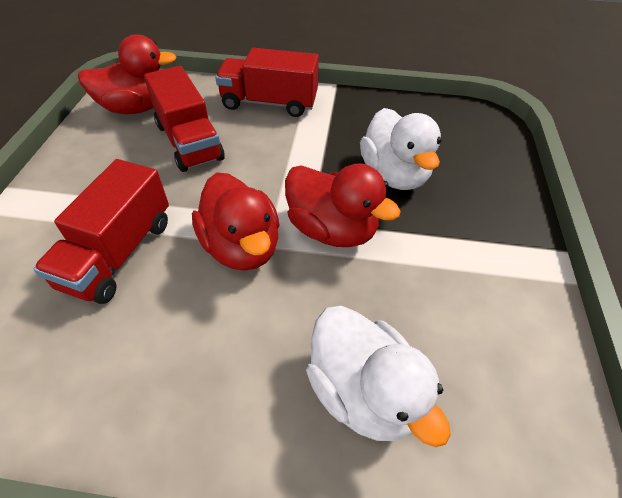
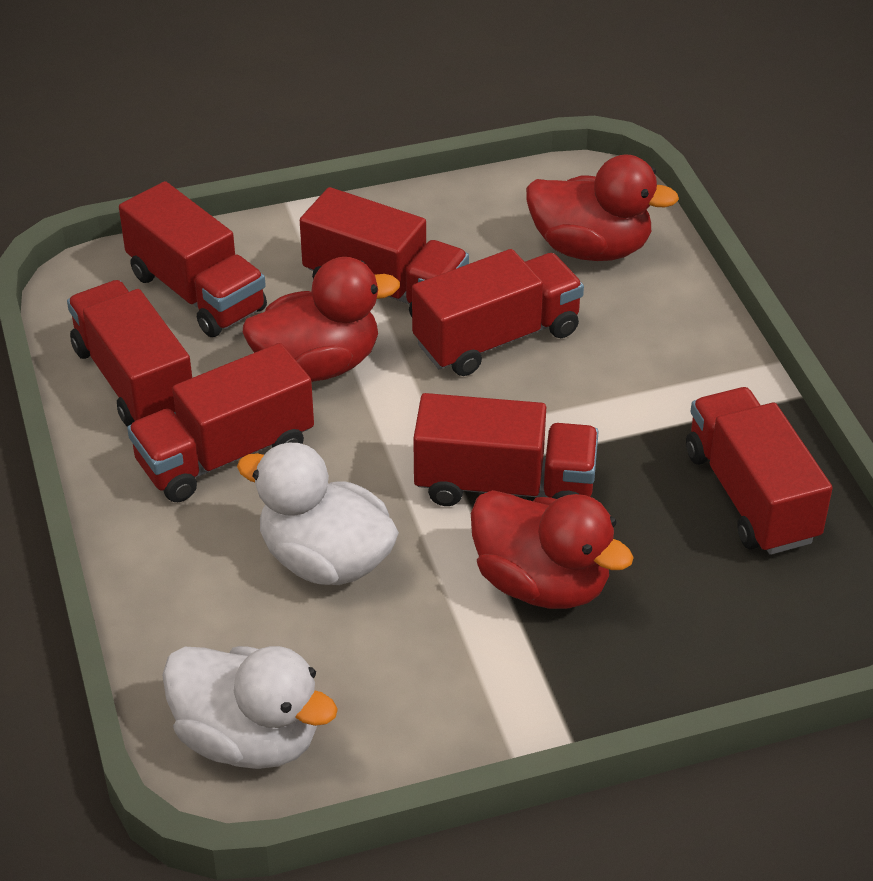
red truck: 3 -> 7

